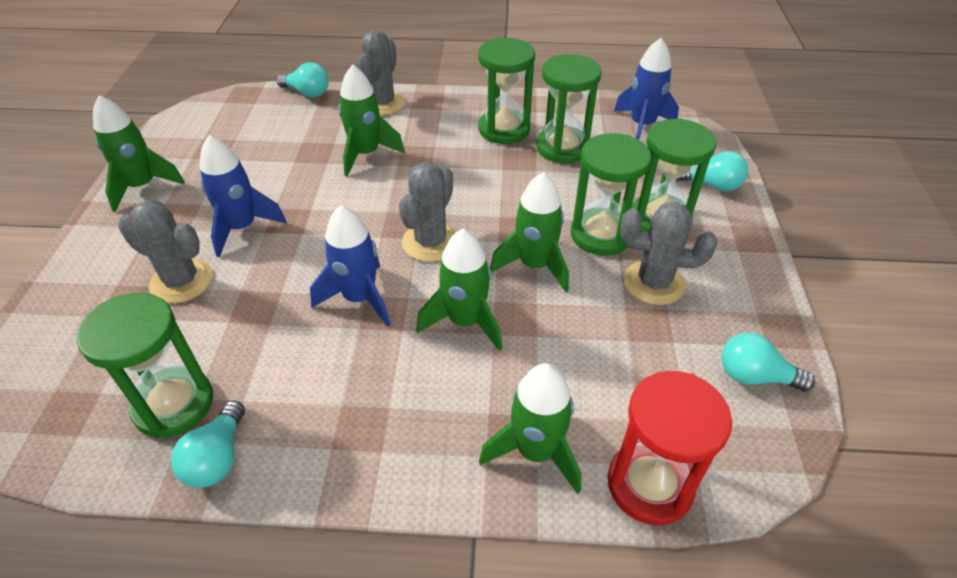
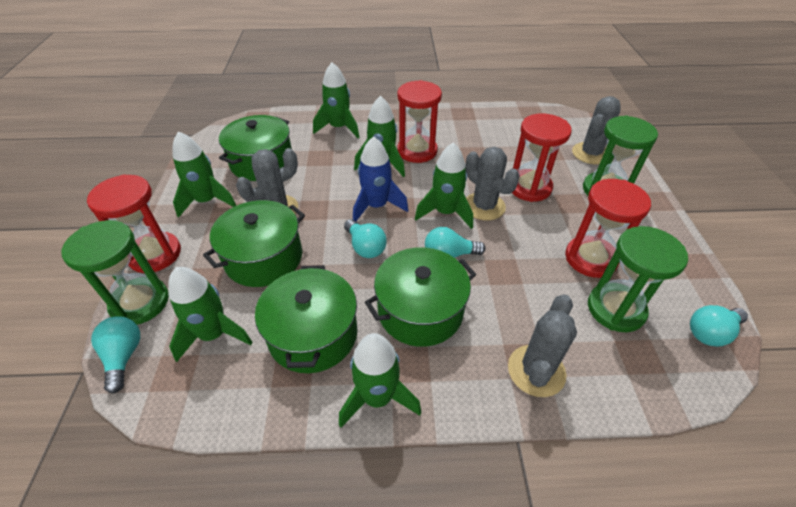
blue rocket: 3 -> 1
green hourglass: 5 -> 3
green pot: 0 -> 4
green rocket: 5 -> 6
red hourglass: 1 -> 4

